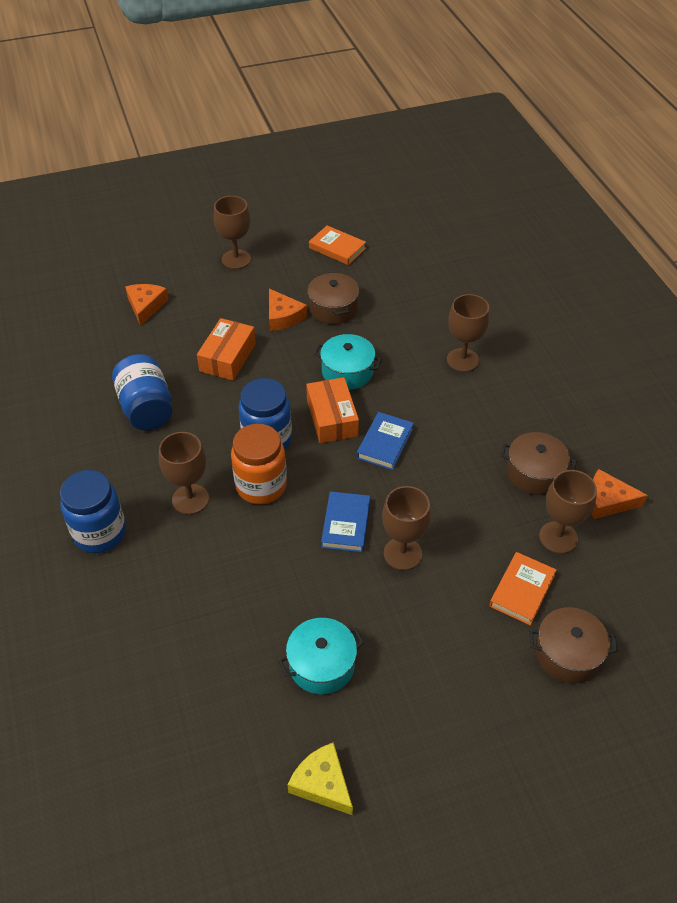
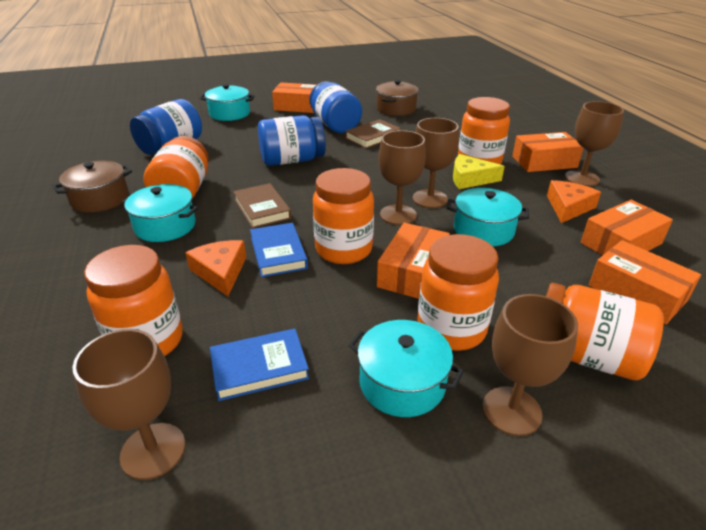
brown book: 0 -> 2
brown pot: 3 -> 2
orange book: 2 -> 0
orange box: 2 -> 5
orange cheese: 3 -> 2
orange jar: 1 -> 6
turquoise pot: 2 -> 4

